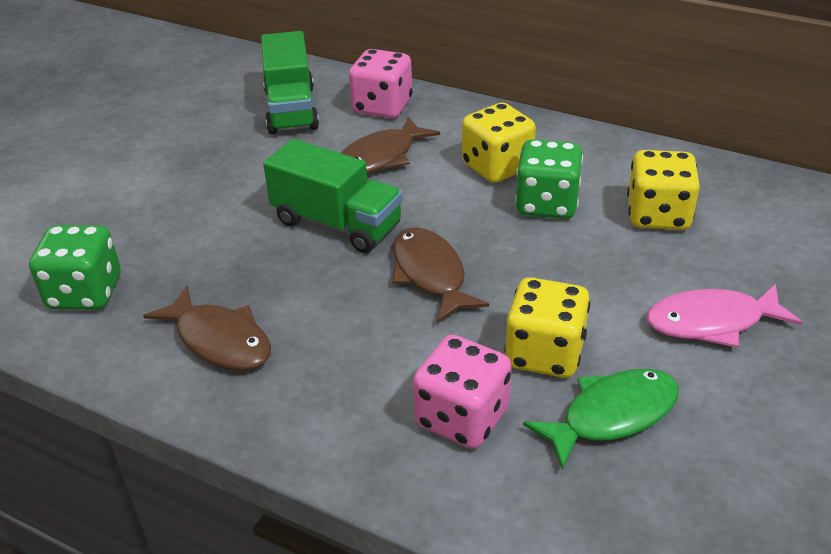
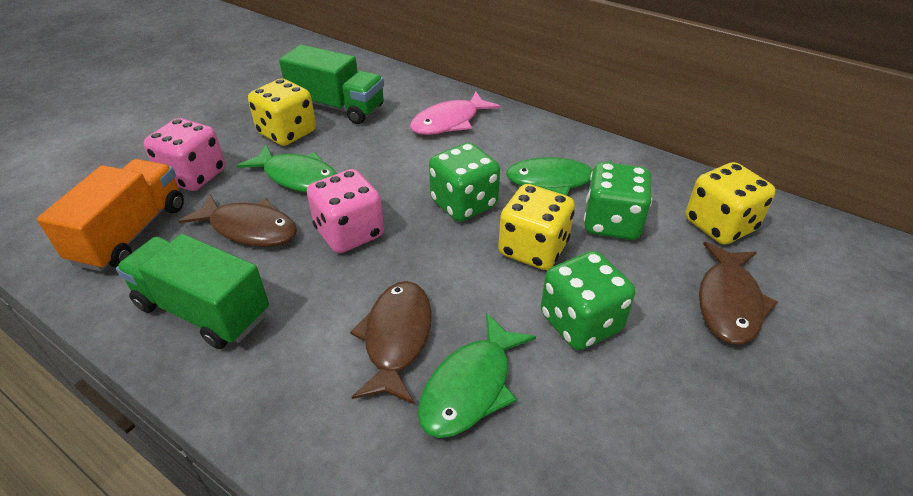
green dice: 2 -> 3
green fish: 1 -> 3
orange truck: 0 -> 1

